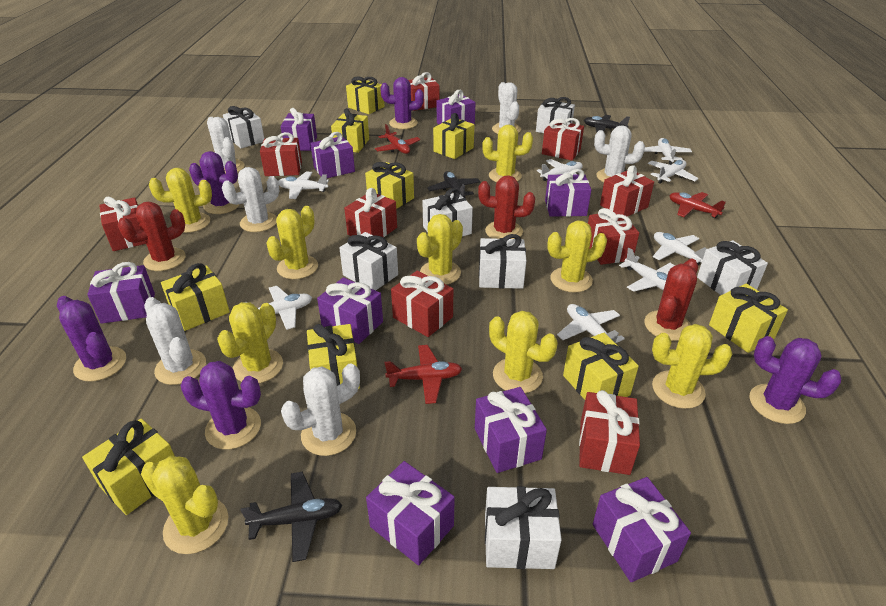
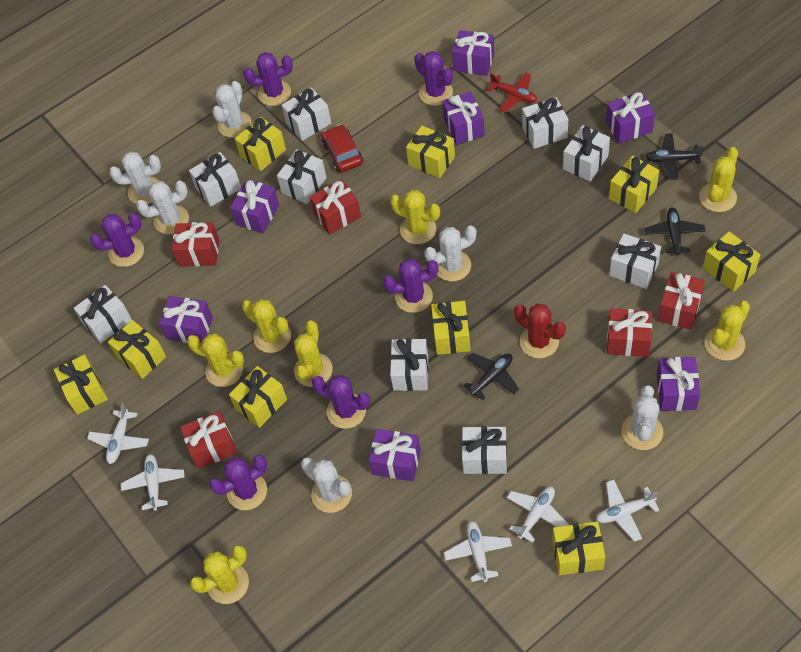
purple cactus: 5 -> 6
purple gift: 9 -> 7
red cactus: 3 -> 1
red car: 0 -> 1
red gift: 9 -> 5
red plane: 3 -> 1
white gift: 7 -> 9
white plane: 8 -> 5
yellow cactus: 9 -> 7

